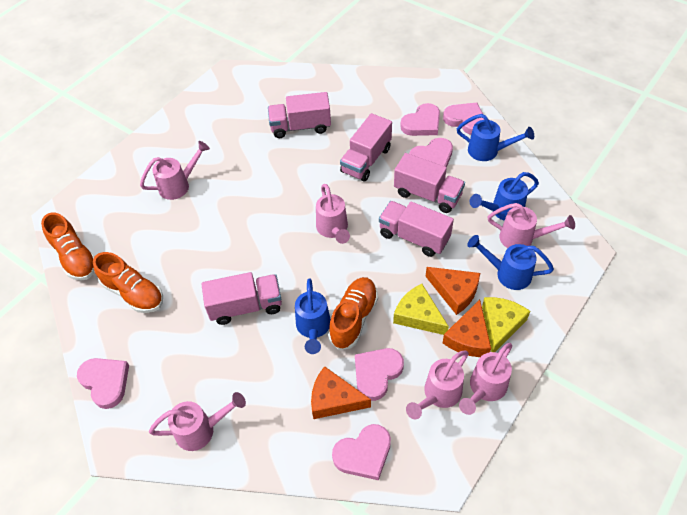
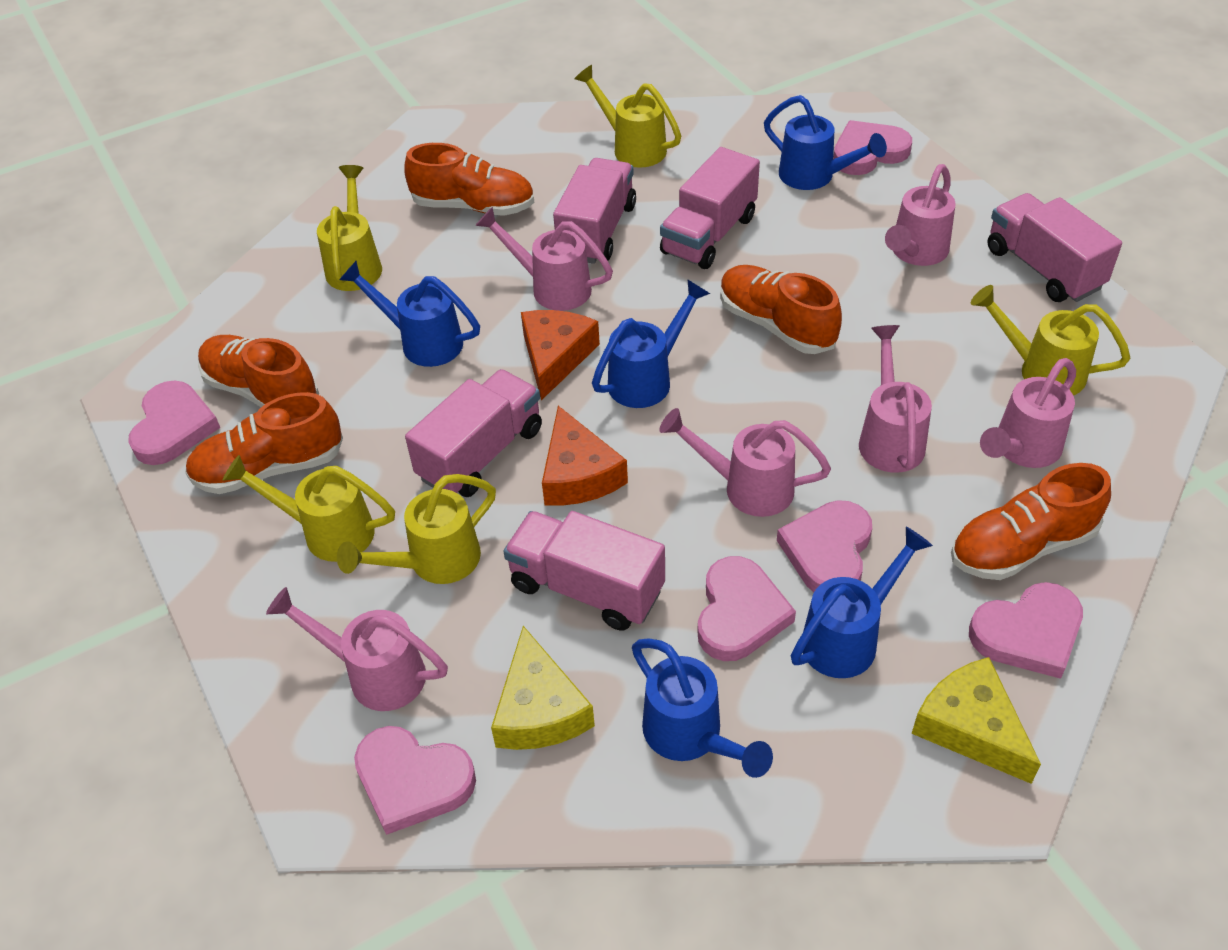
blue watering can: 4 -> 5
orange cheese: 3 -> 2
orange shoe: 3 -> 5
yellow watering can: 0 -> 5

